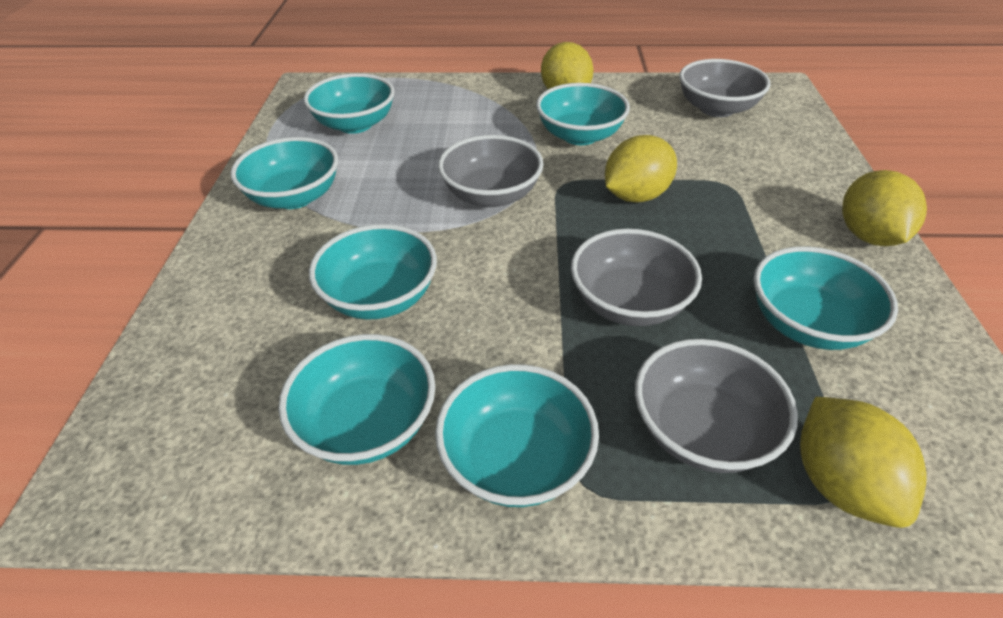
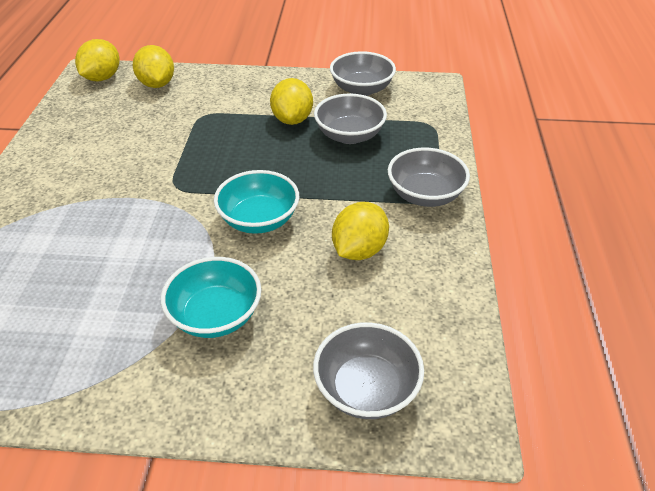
turquoise bowl: 7 -> 2

